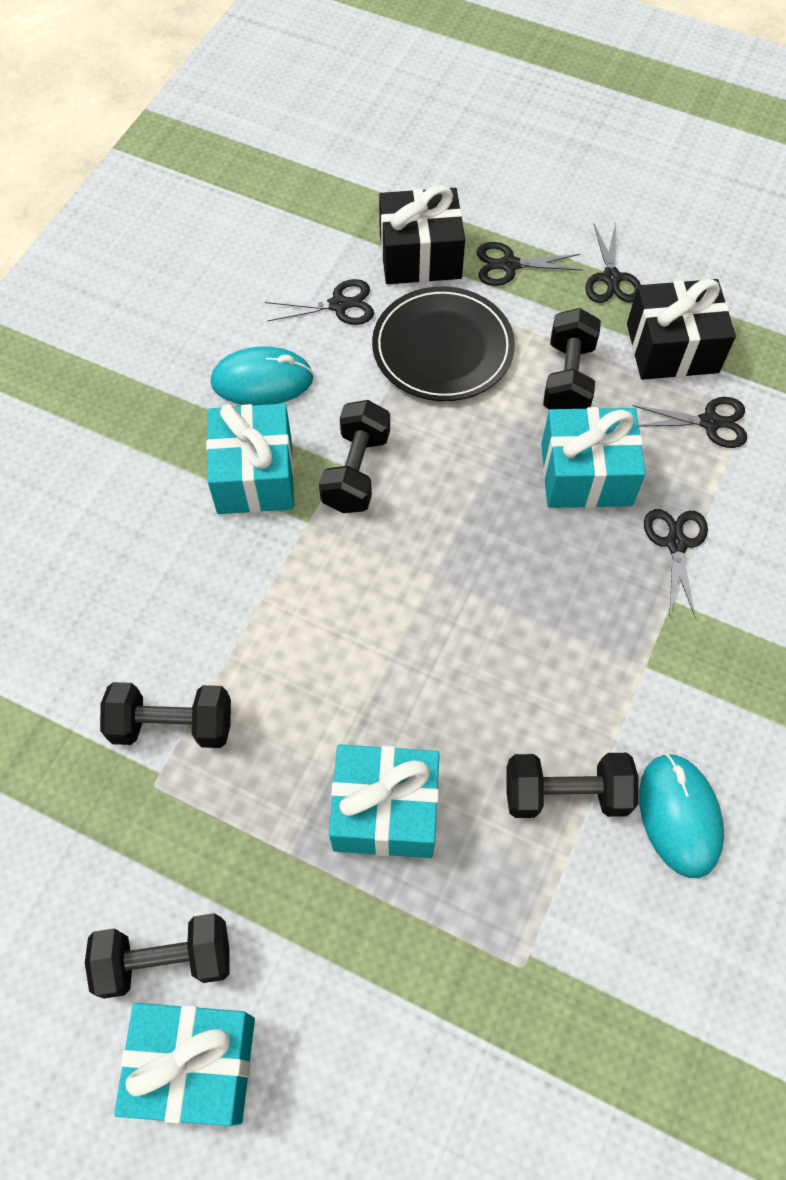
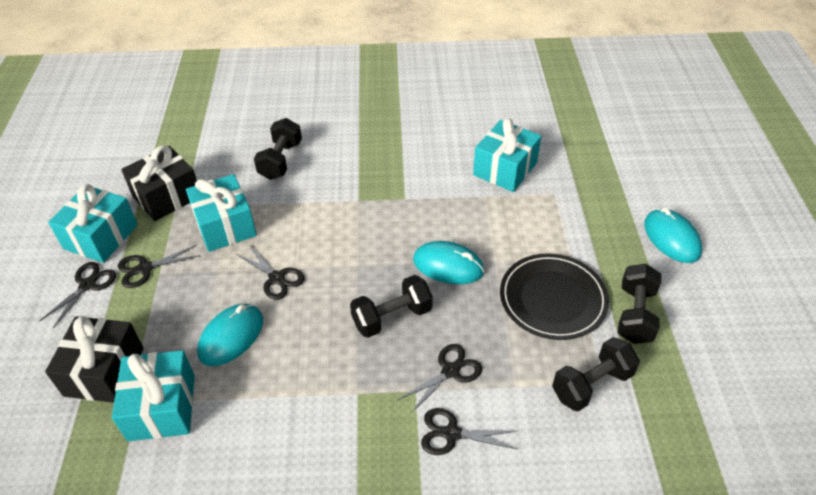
black dumbbell: 5 -> 4
turquoise mouse: 2 -> 3

